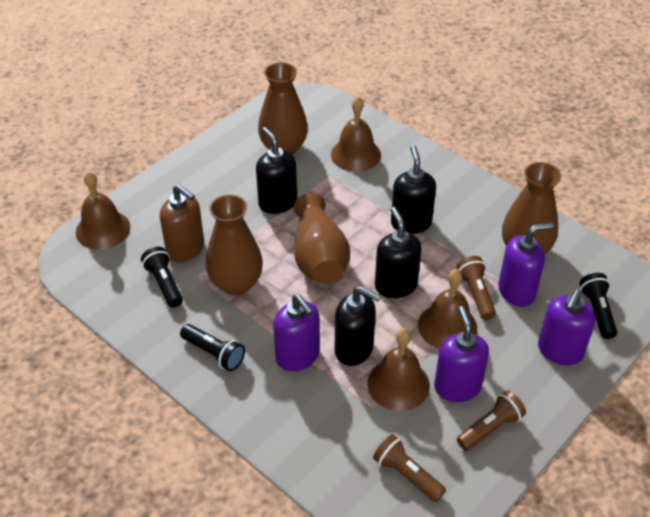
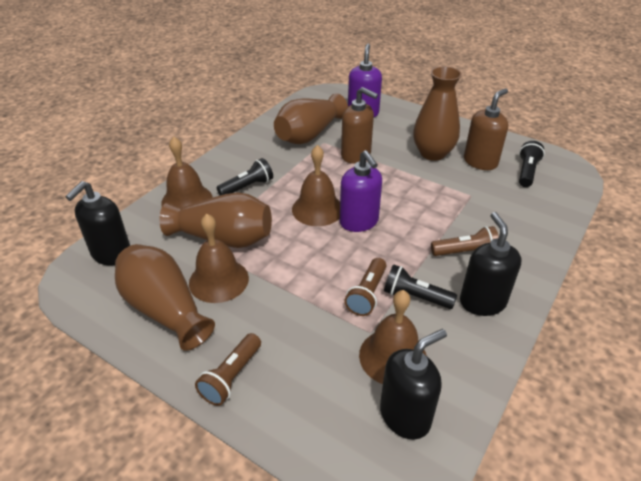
black soap dispenser: 4 -> 3
brown soap dispenser: 1 -> 2
purple soap dispenser: 4 -> 2

